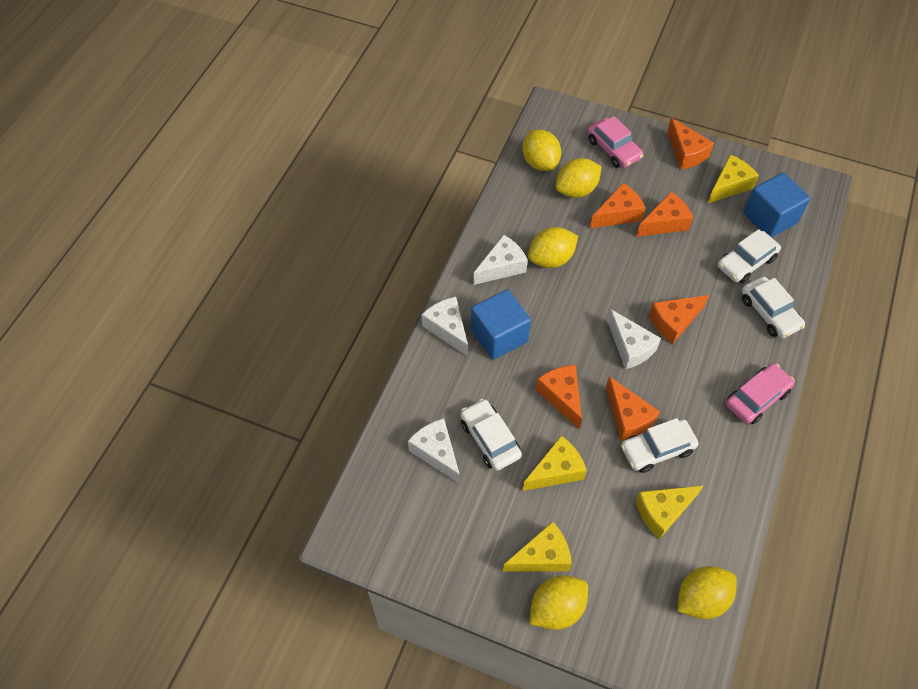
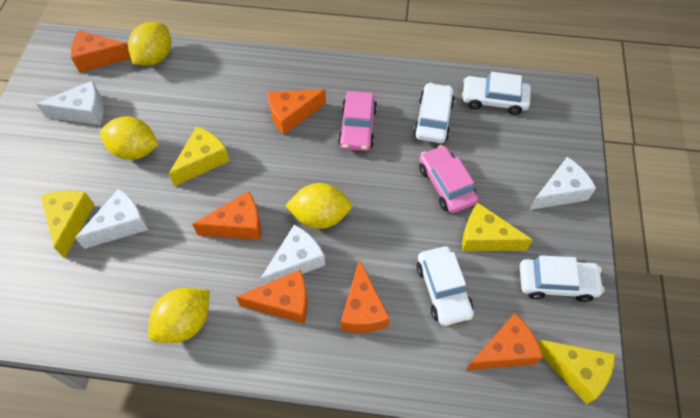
blue cube: 2 -> 0
yellow lemon: 5 -> 4

